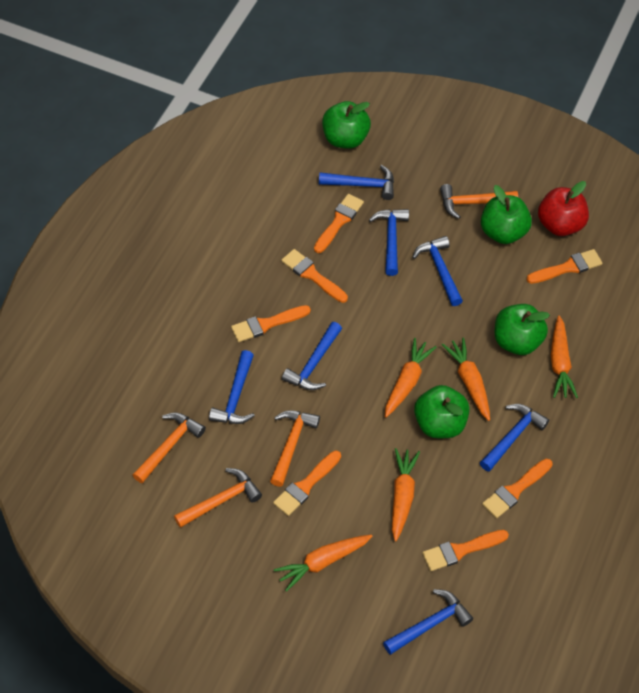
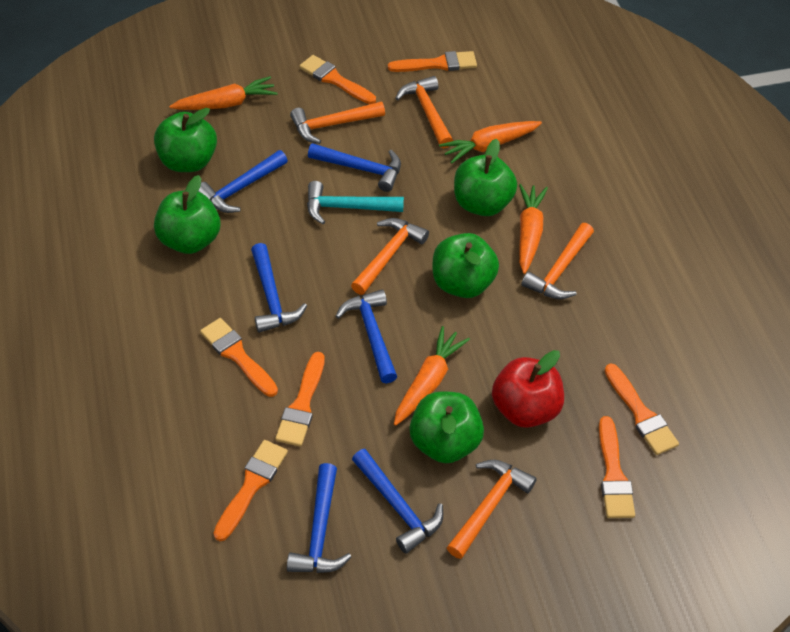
blue hammer: 7 -> 6
green apple: 4 -> 5
orange carrot: 5 -> 4
orange hammer: 4 -> 5
turquoise hammer: 0 -> 1

